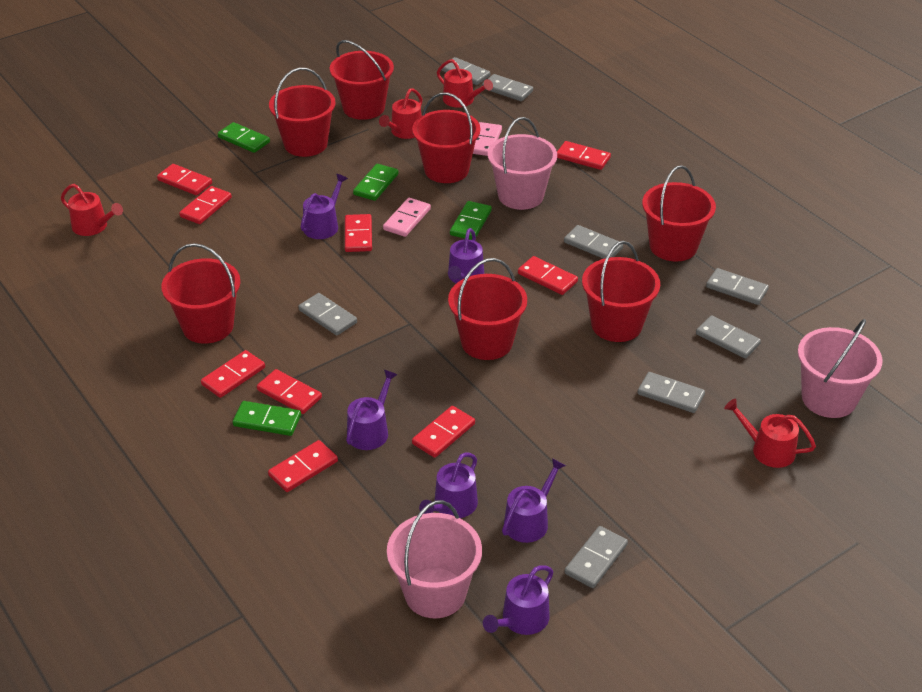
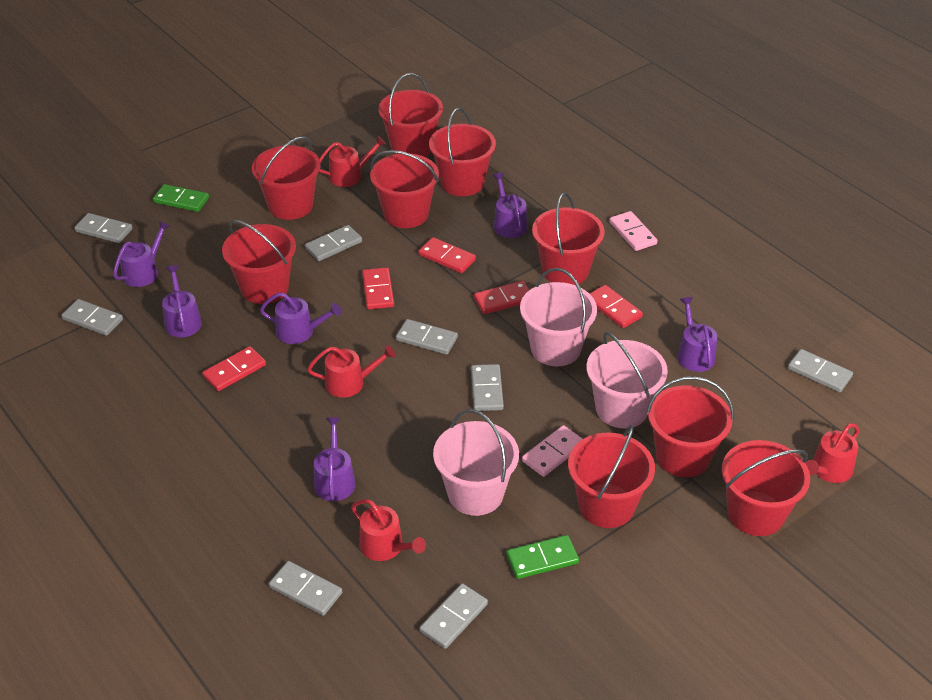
green domino: 4 -> 2
red bucket: 7 -> 9
red domino: 9 -> 5

